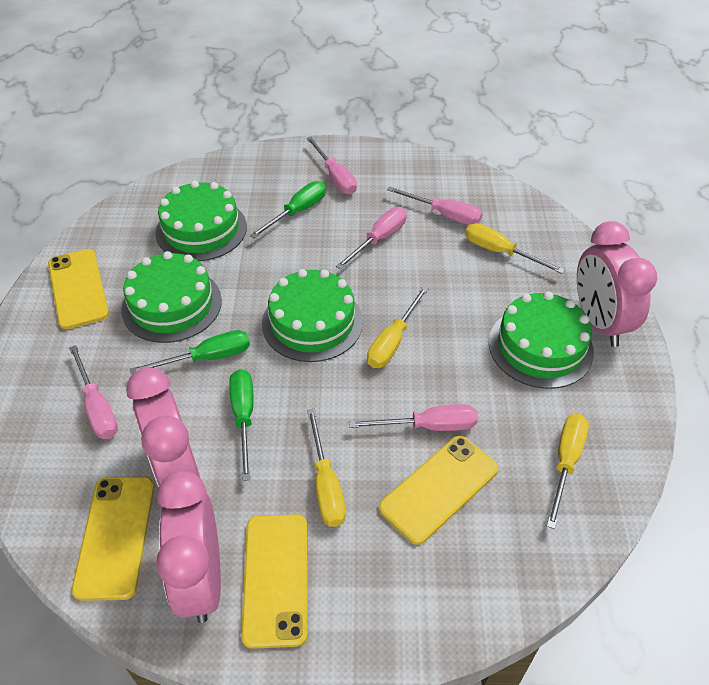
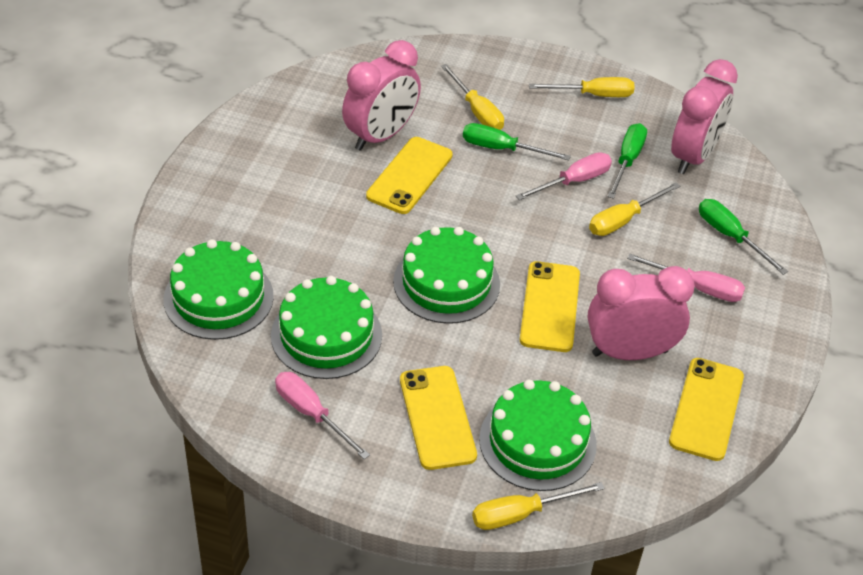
pink screwdriver: 5 -> 3

